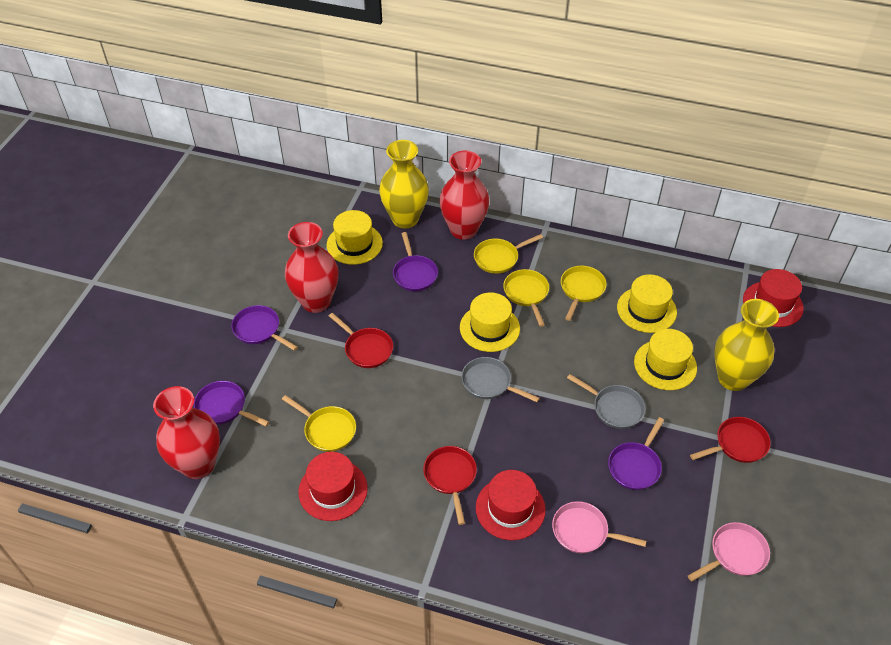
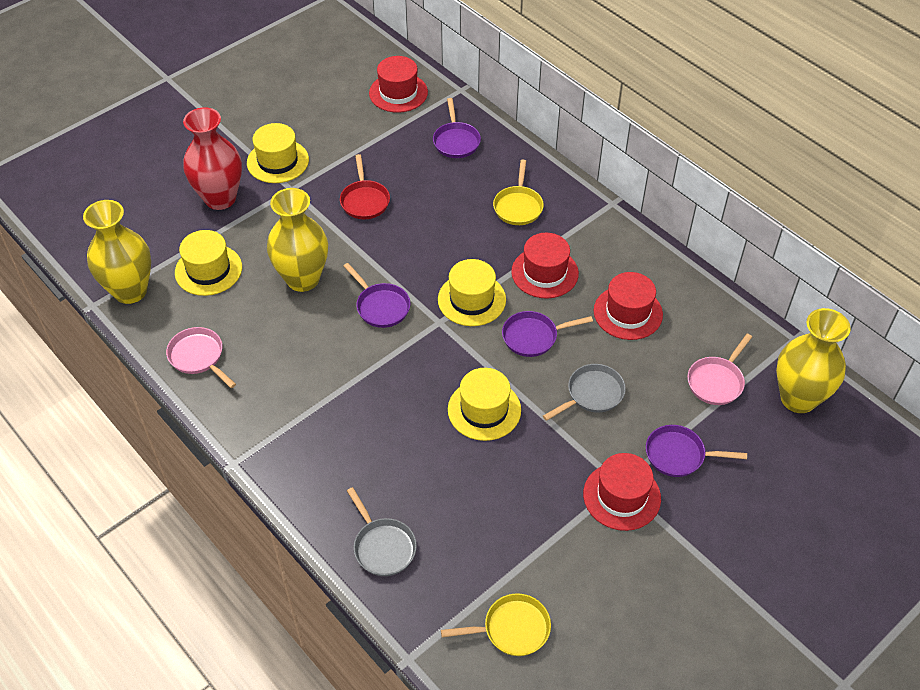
red hat: 3 -> 4
red pan: 3 -> 1
red vase: 3 -> 1
yellow pan: 4 -> 2
yellow vase: 2 -> 3

